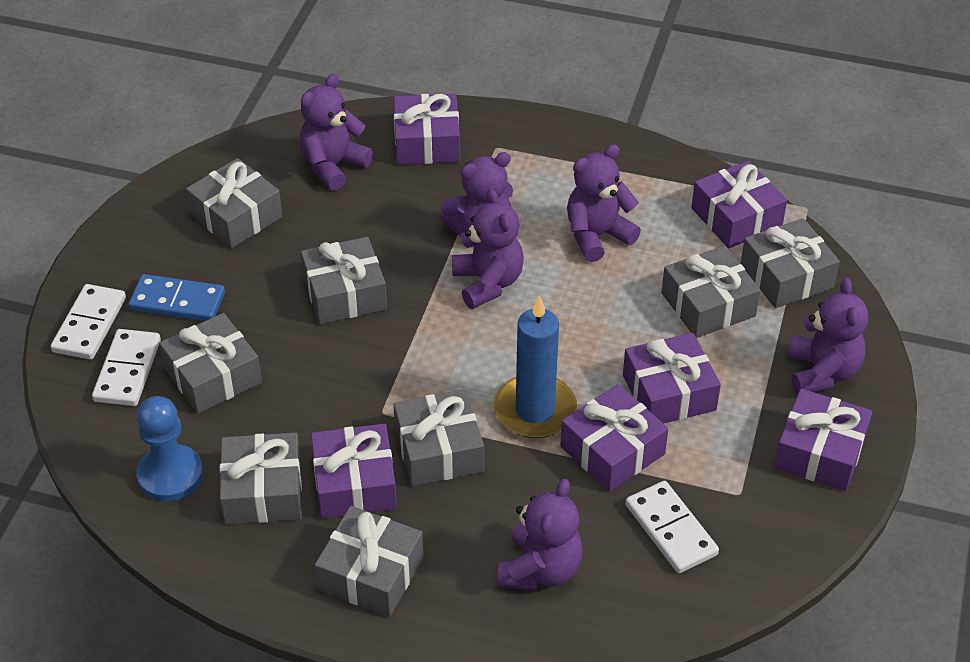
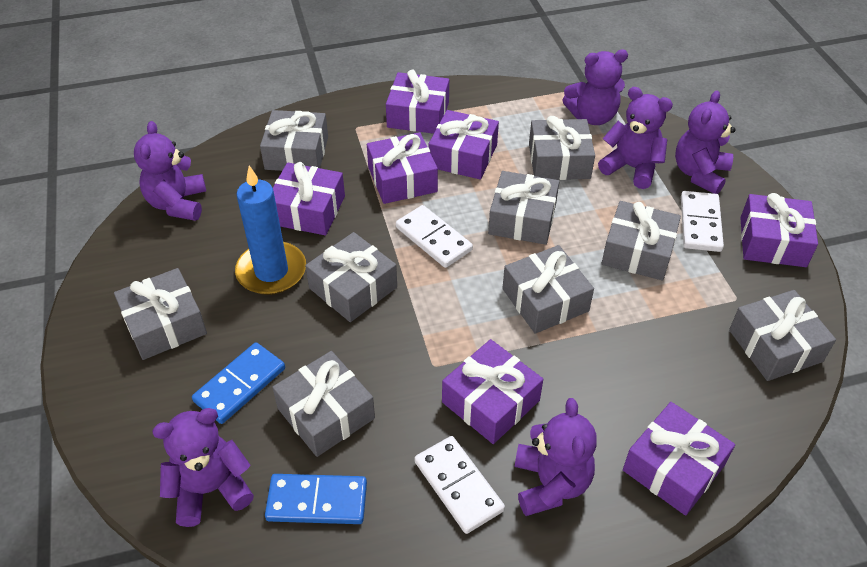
blue domino: 1 -> 2
blue pawn: 1 -> 0
grey gift: 8 -> 9
purple gift: 6 -> 7

